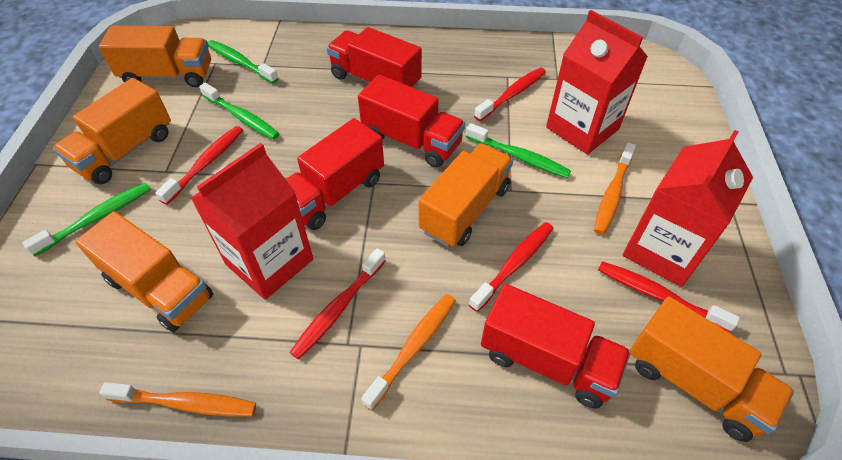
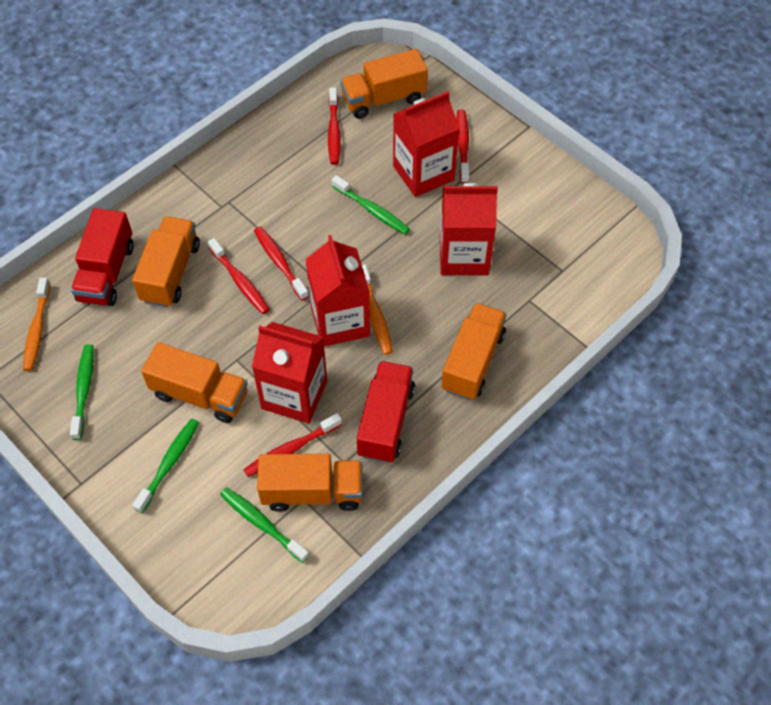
orange toothbrush: 3 -> 2
red carton: 3 -> 4
red truck: 4 -> 2

